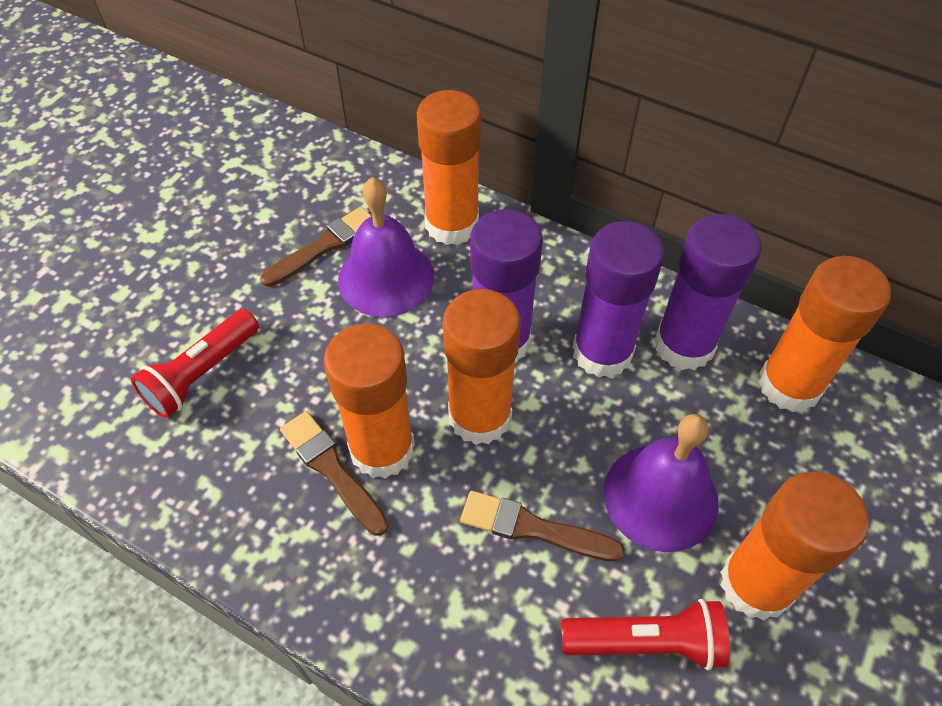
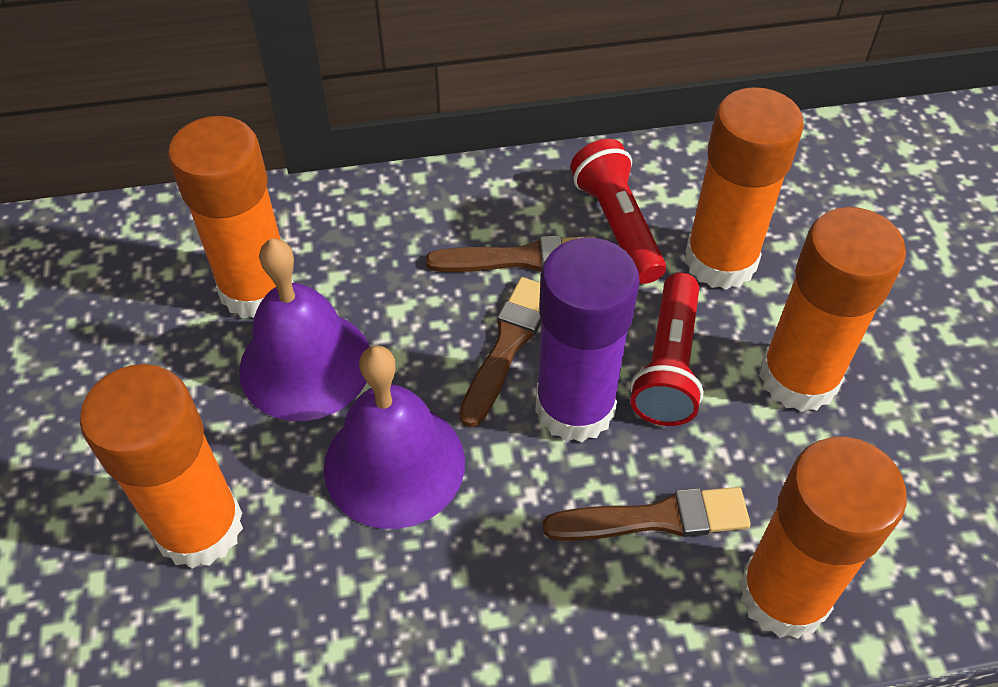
purple glue stick: 3 -> 1

